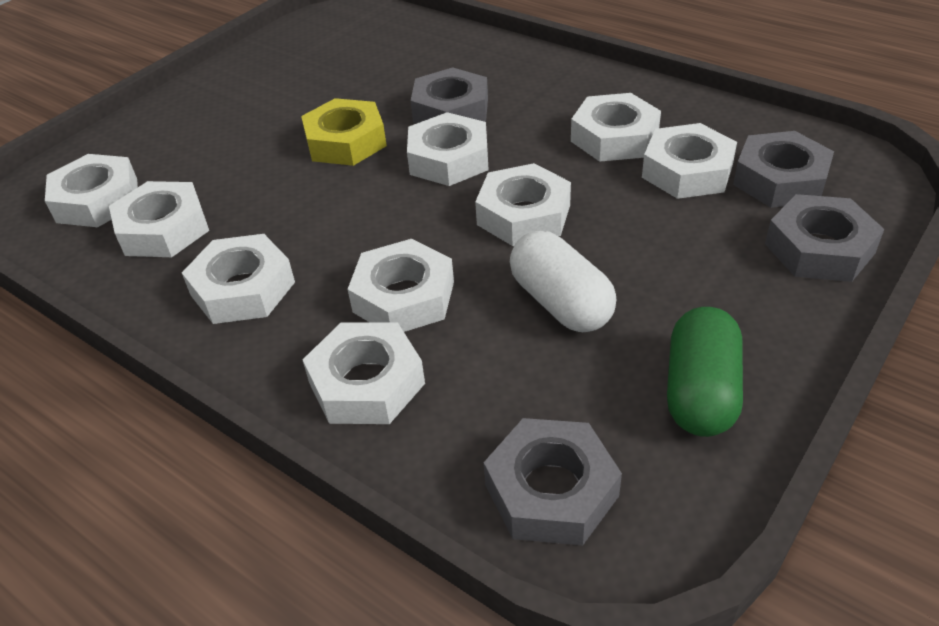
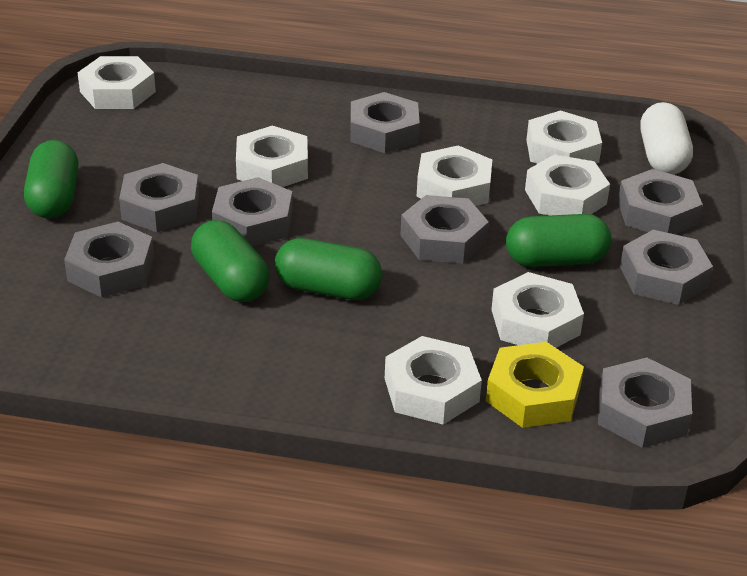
green capsule: 1 -> 4
grey nut: 4 -> 8
white nut: 9 -> 7

